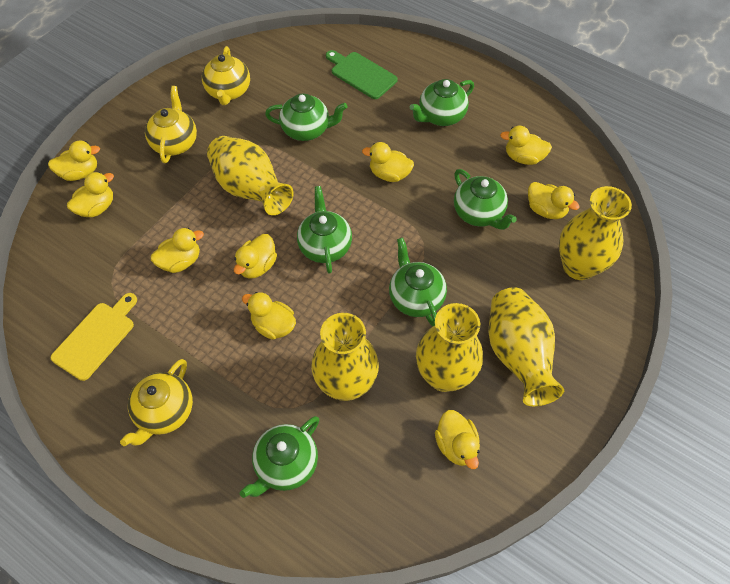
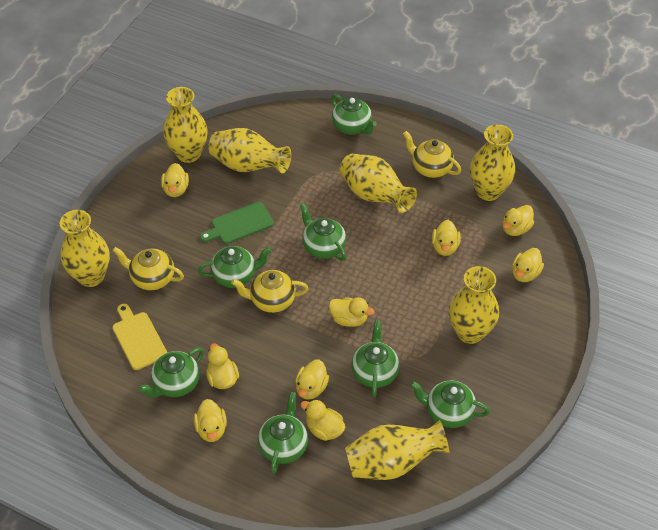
green teapot: 6 -> 7
yellow vase: 5 -> 7

